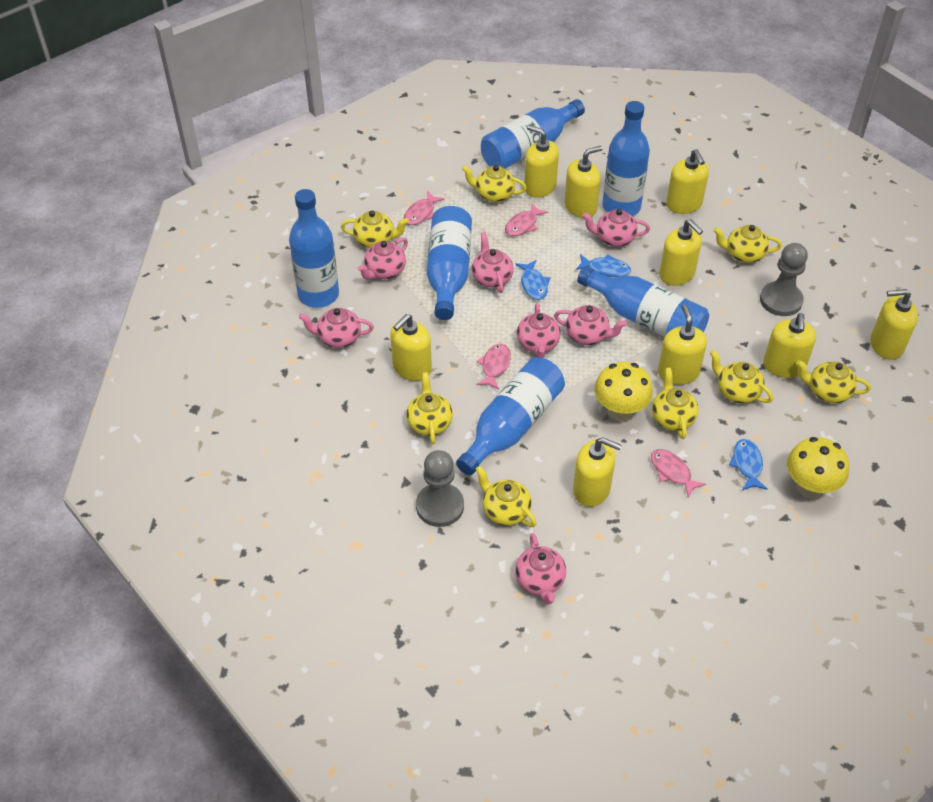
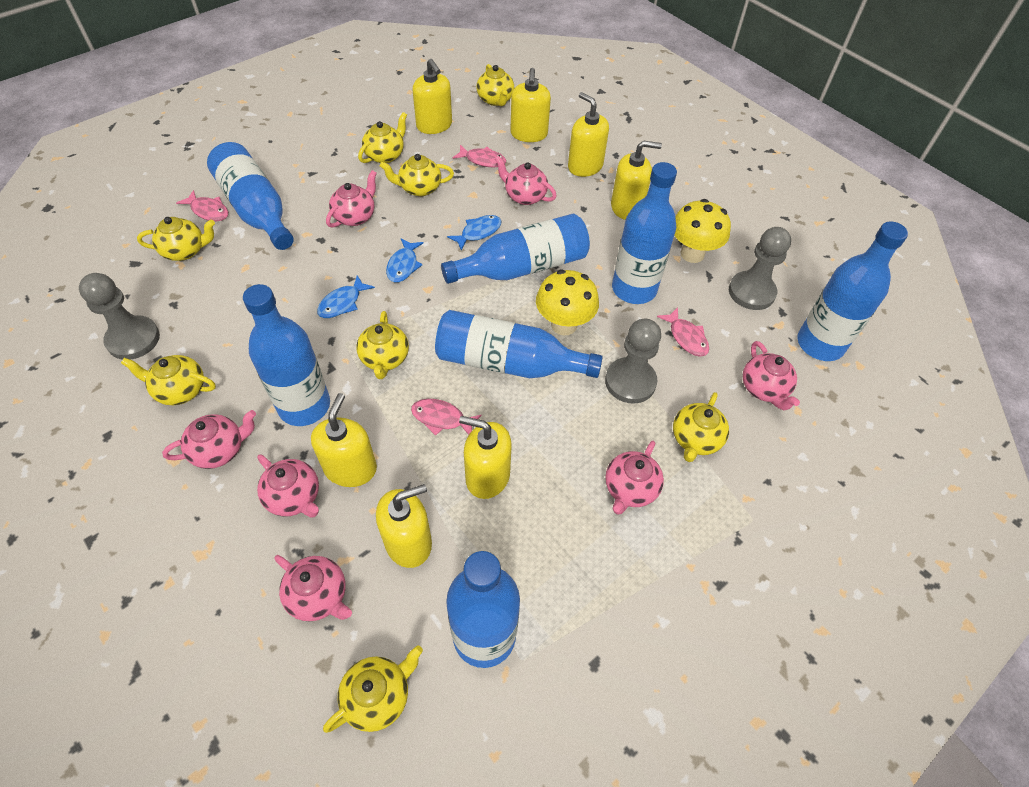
blue bottle: 6 -> 7
grey pawn: 2 -> 3
yellow soap dispenser: 9 -> 7

